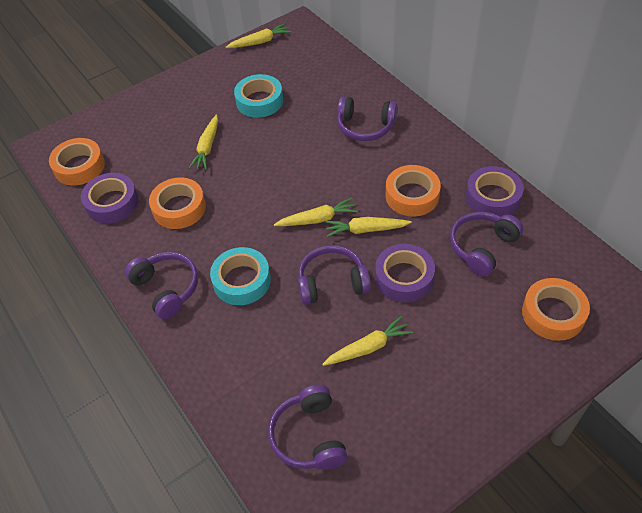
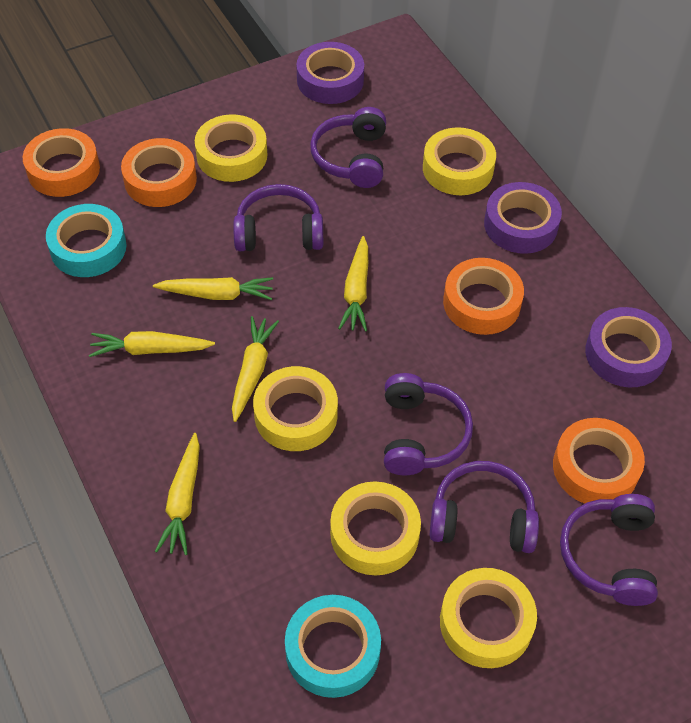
yellow tape: 0 -> 5

